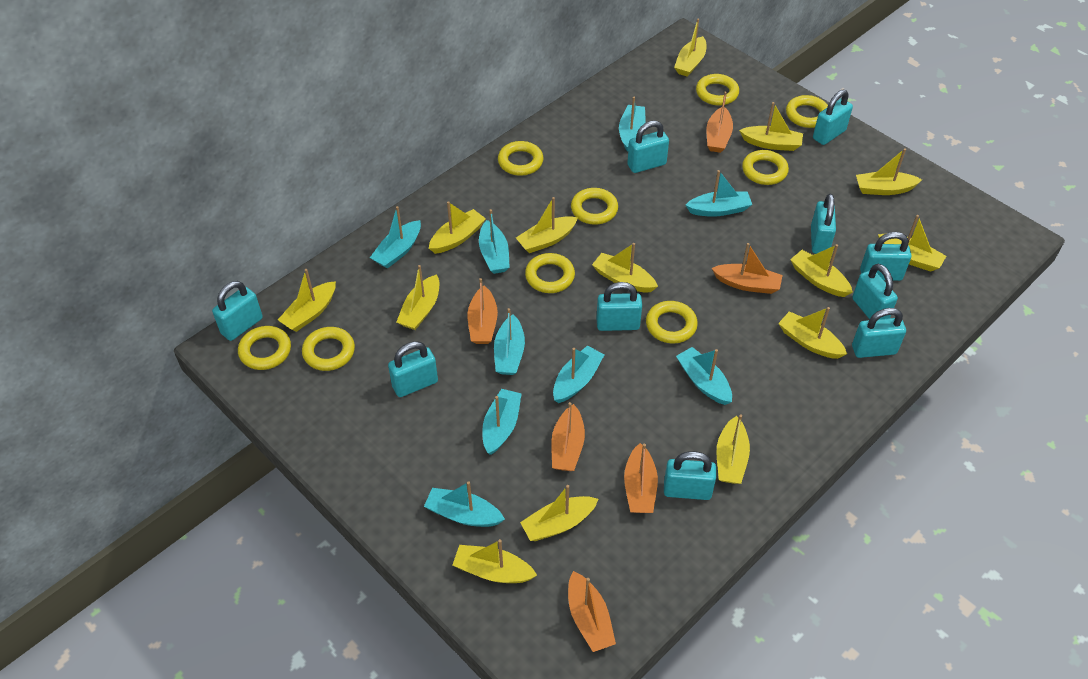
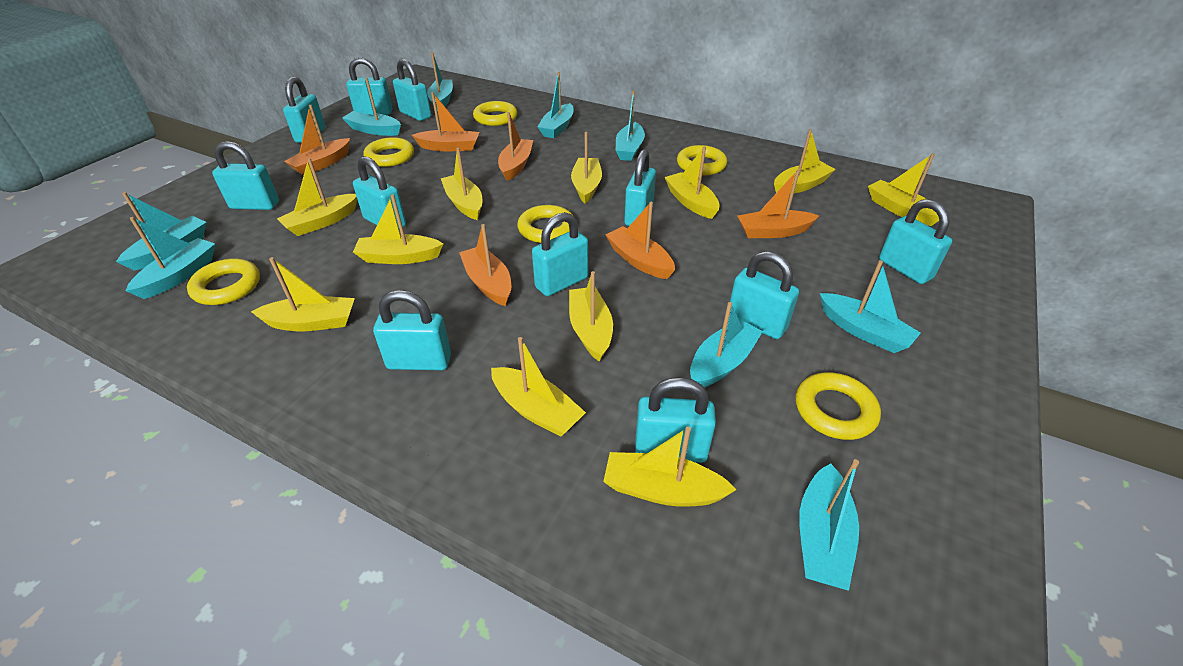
turquoise padlock: 10 -> 11
yellow boat: 14 -> 11
yellow ring: 9 -> 6

